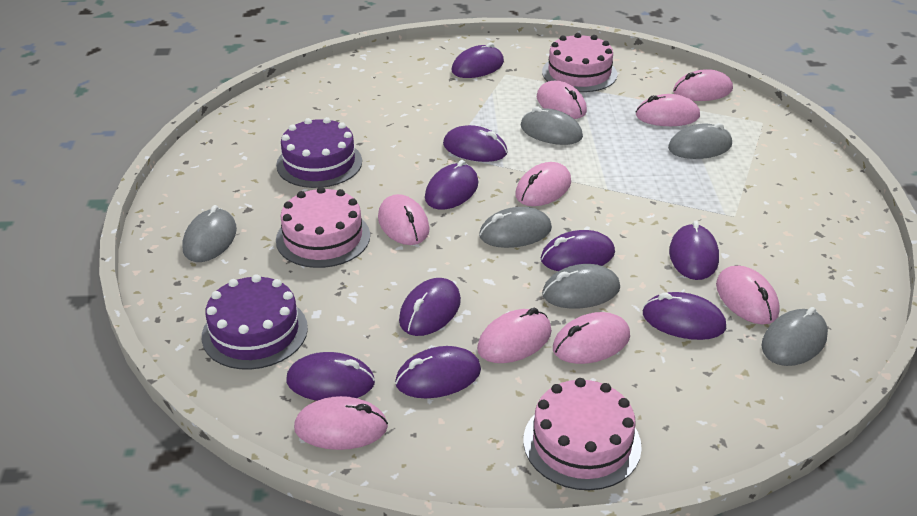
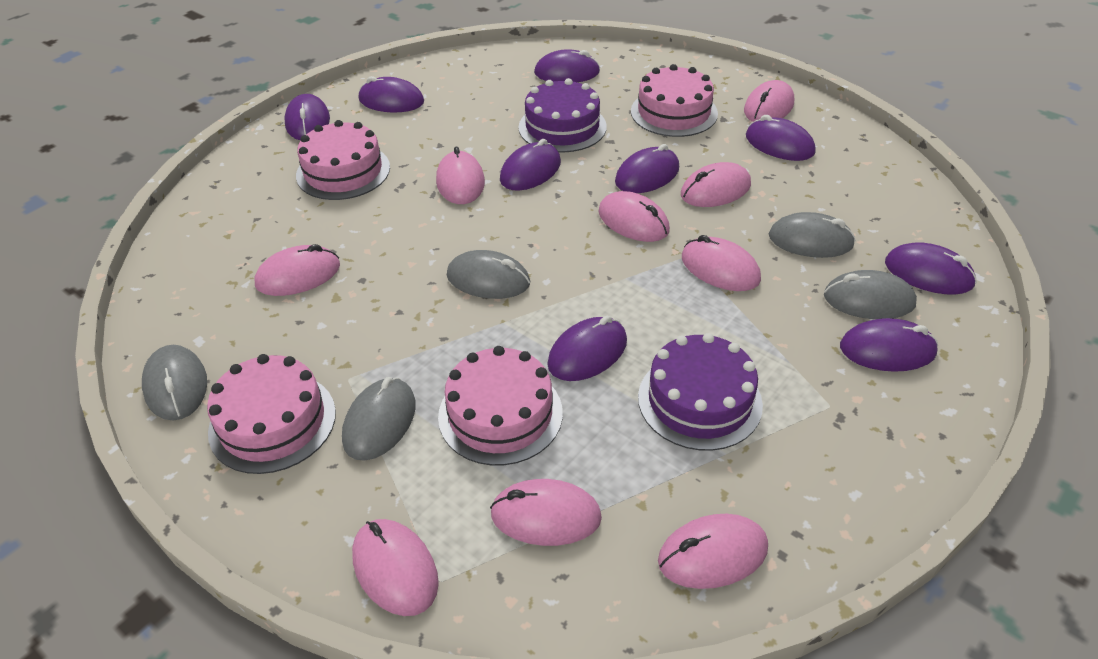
grey mouse: 6 -> 5
pink cake: 3 -> 4

